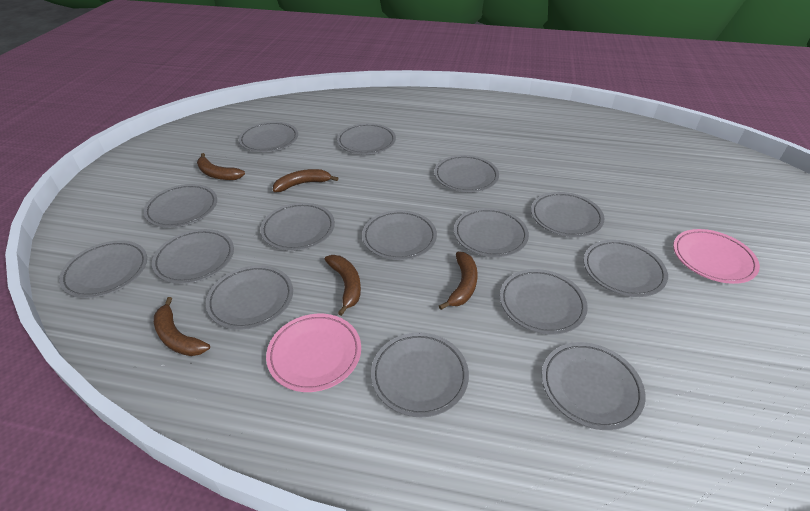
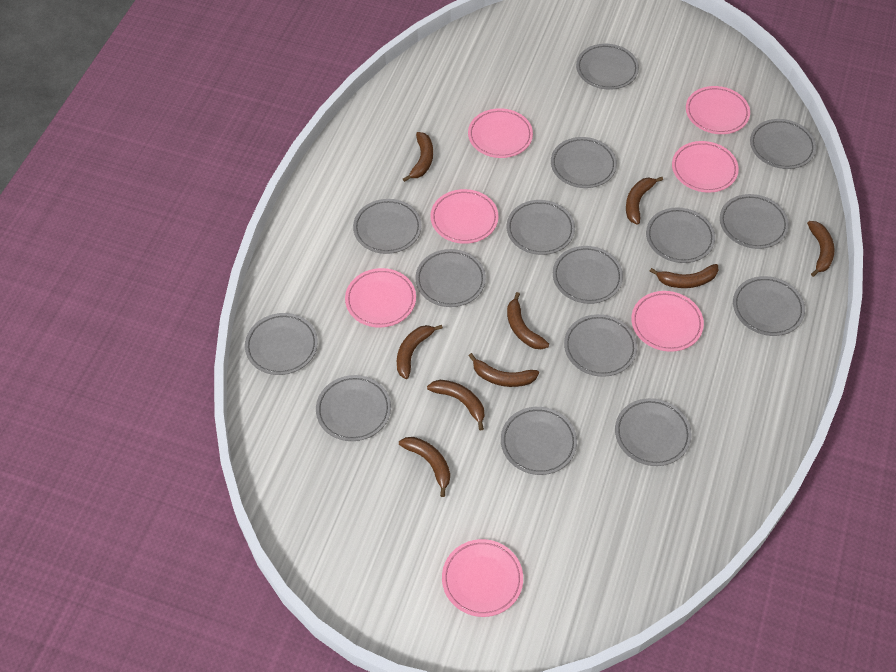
brown banana: 5 -> 9
pink plate: 2 -> 7

